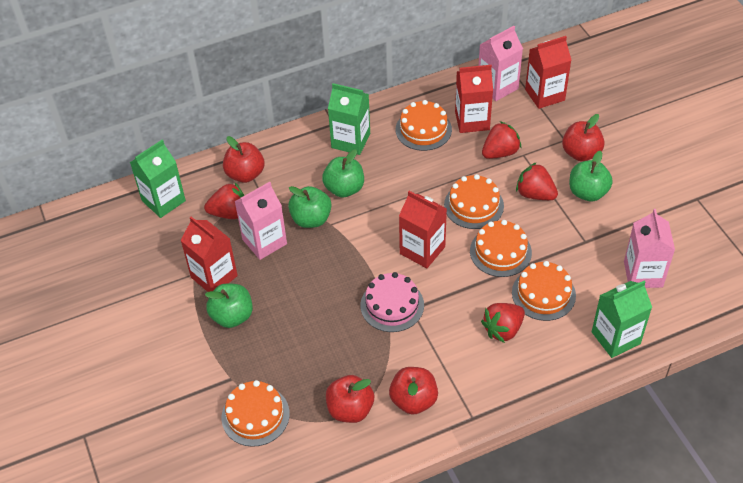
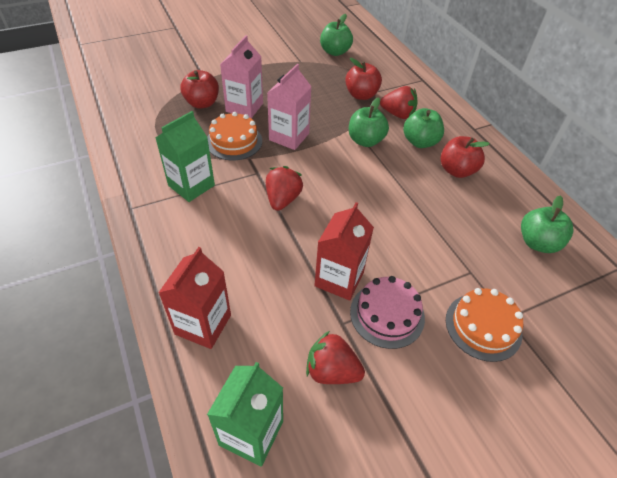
green carton: 3 -> 2
orange cake: 5 -> 2
pink carton: 3 -> 2
red apple: 4 -> 3
red carton: 4 -> 2
red strawberry: 4 -> 3

